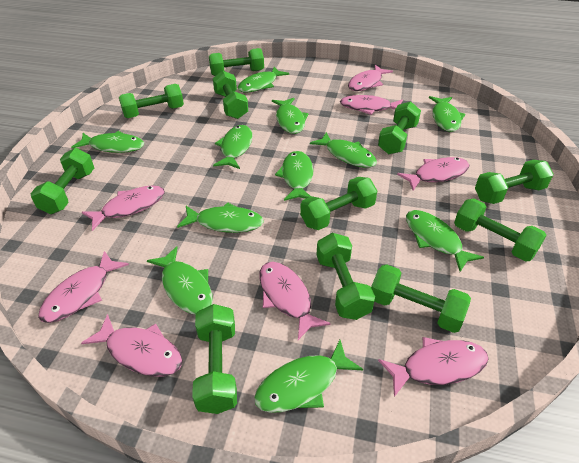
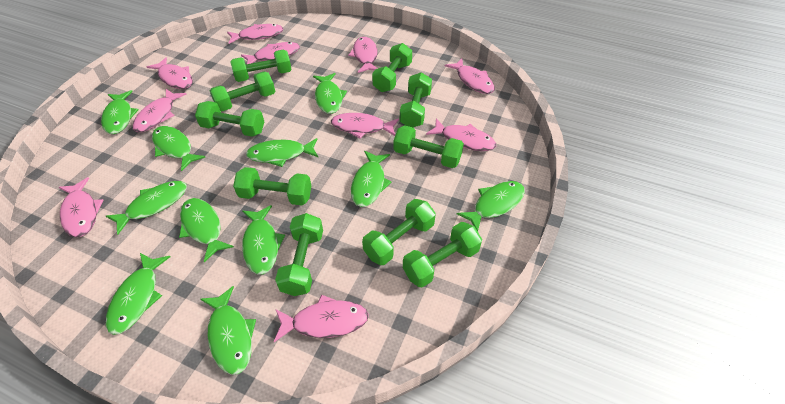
green dumbbell: 11 -> 10
pink fish: 8 -> 10

